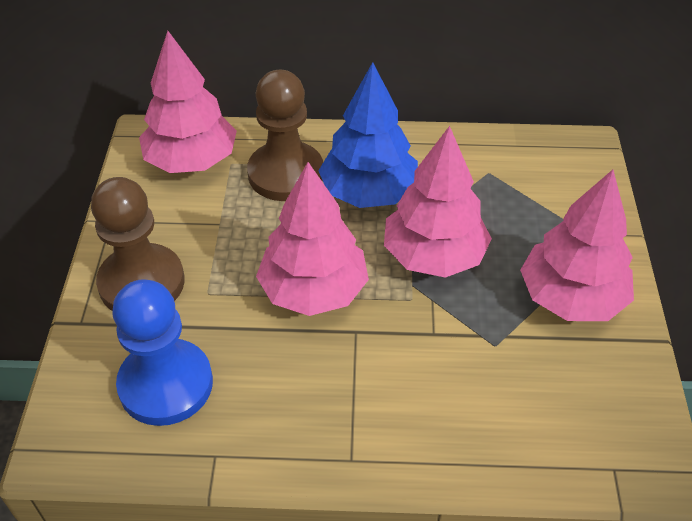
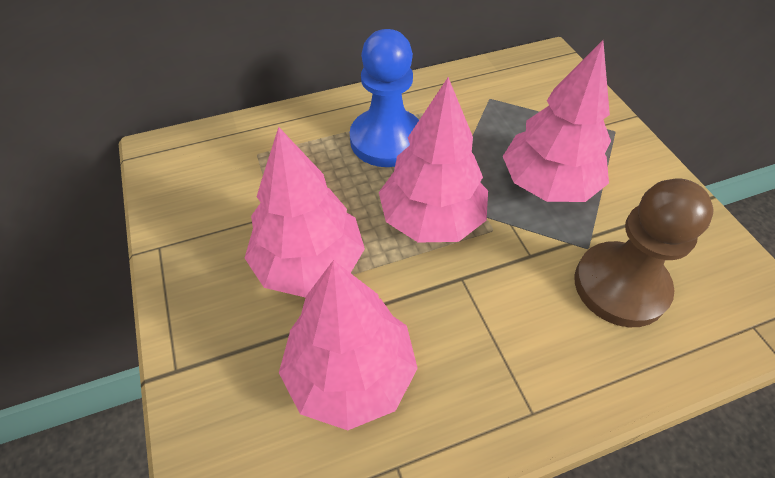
blue tree: 1 -> 0
brown pawn: 2 -> 1

